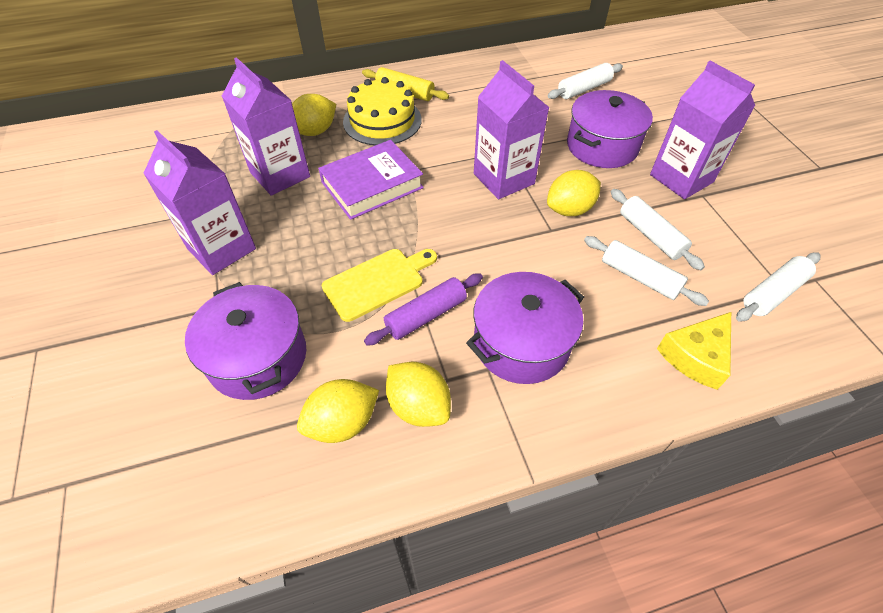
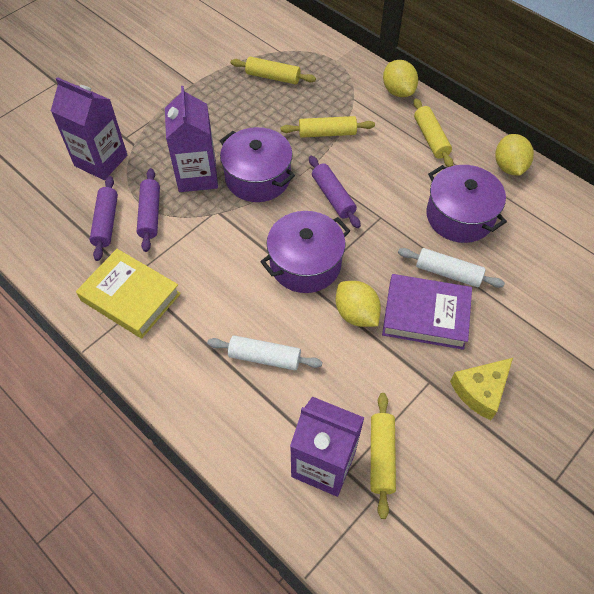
purple carton: 4 -> 3
purple rolling pin: 1 -> 3
white rolling pin: 4 -> 2
yellow book: 0 -> 1
yellow cake: 1 -> 0
yellow cutting board: 1 -> 0
yellow lemon: 4 -> 3
yellow rolling pin: 1 -> 4

